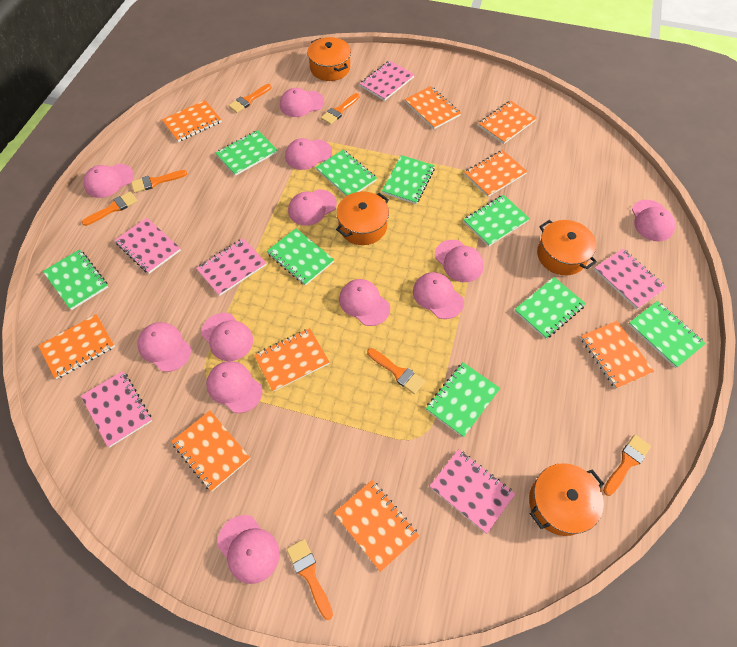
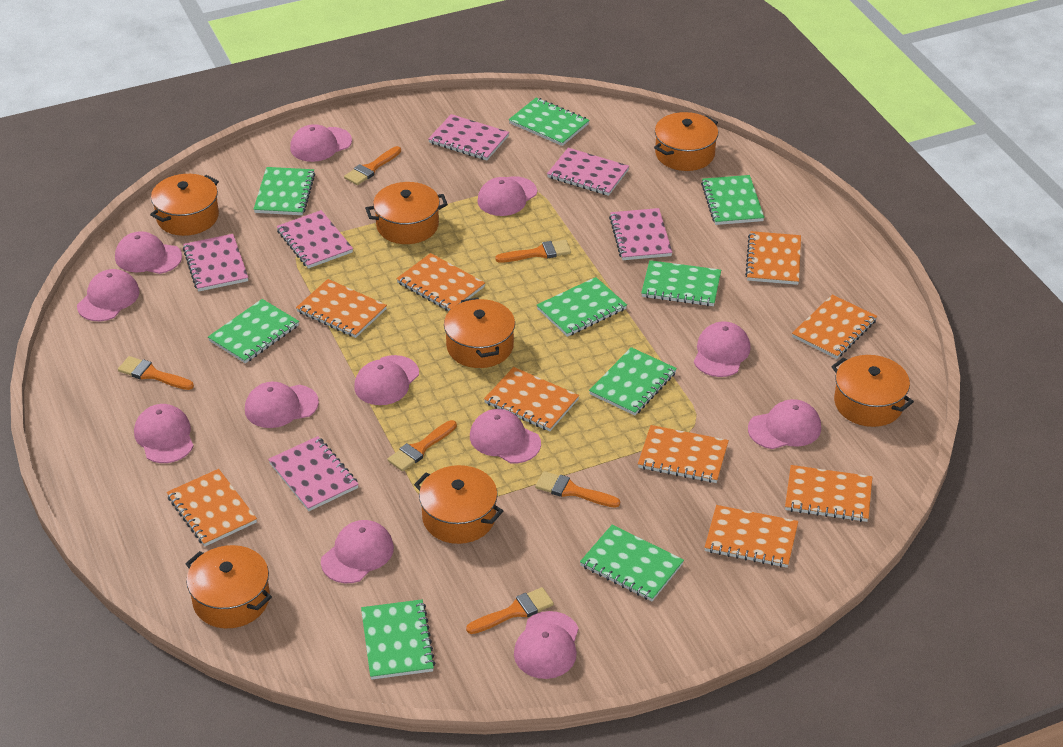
orange brush: 7 -> 6
orange pot: 4 -> 7

